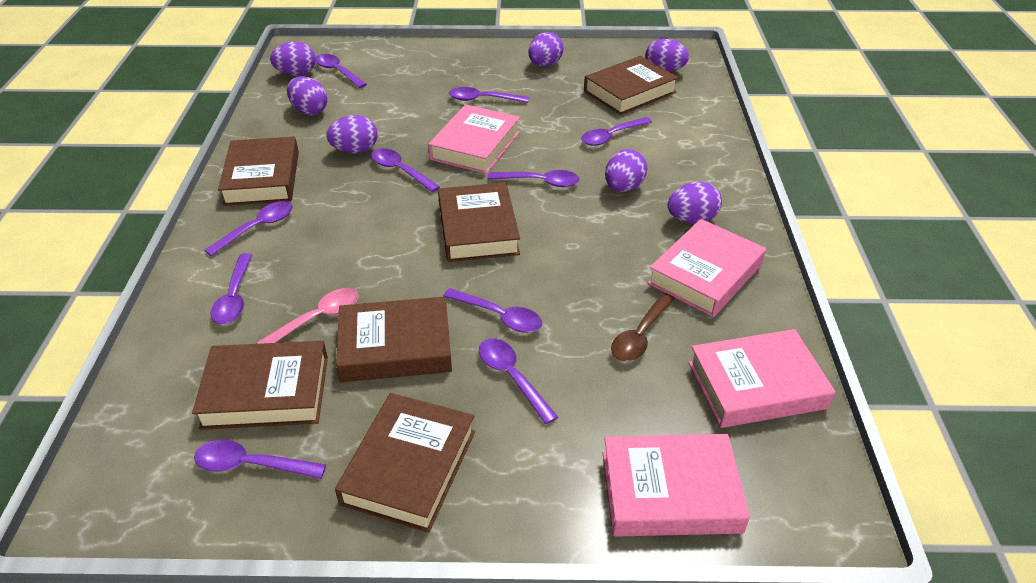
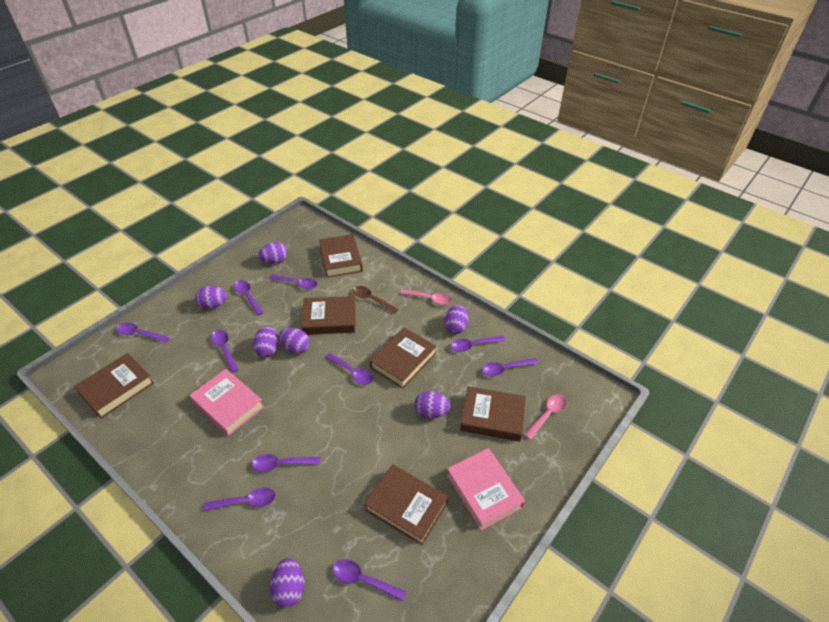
pink book: 4 -> 2
pink spoon: 1 -> 2

